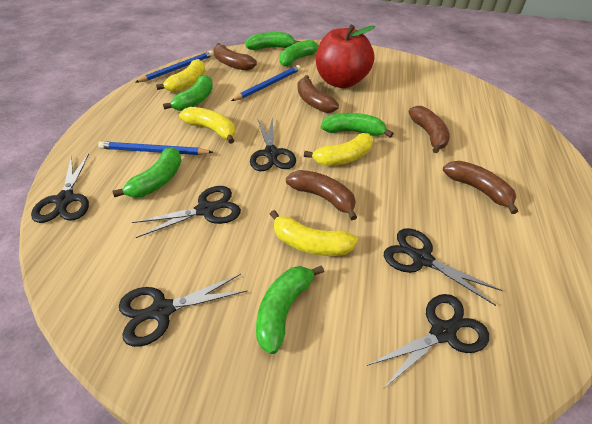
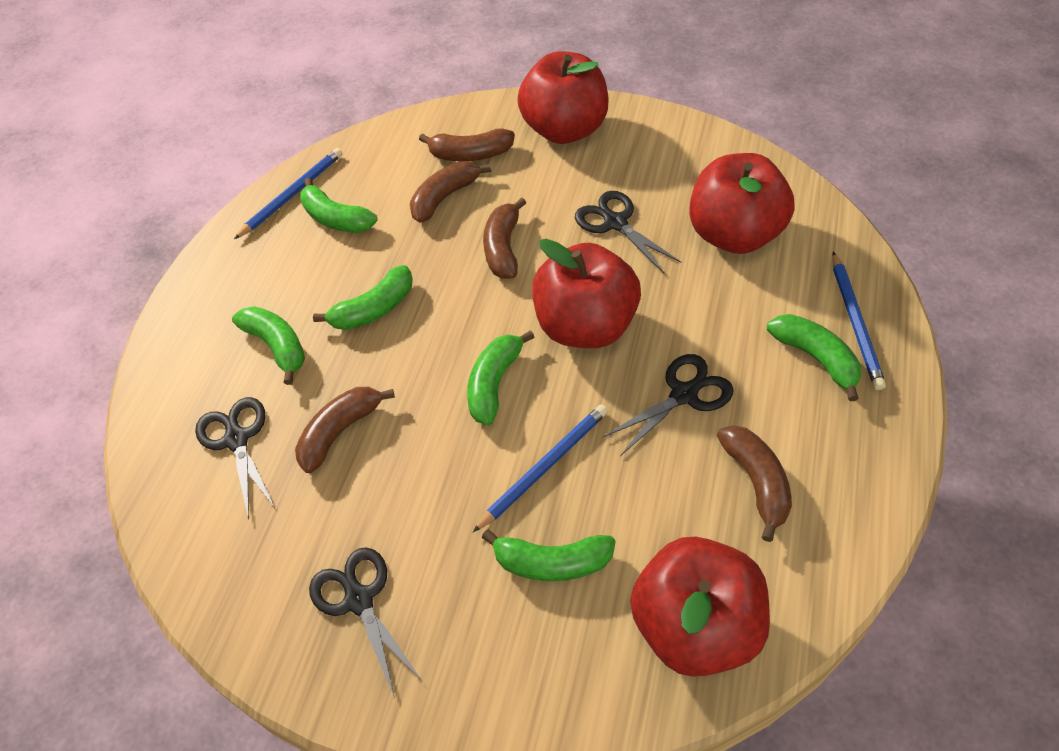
black scissors: 6 -> 4
red apple: 1 -> 4
yellow banana: 4 -> 0

